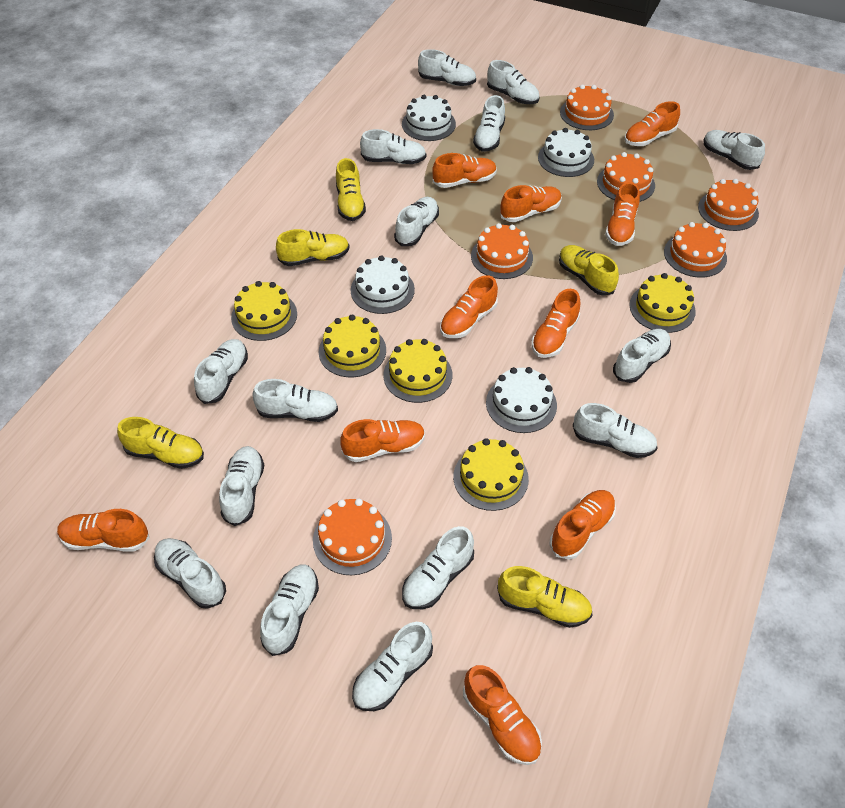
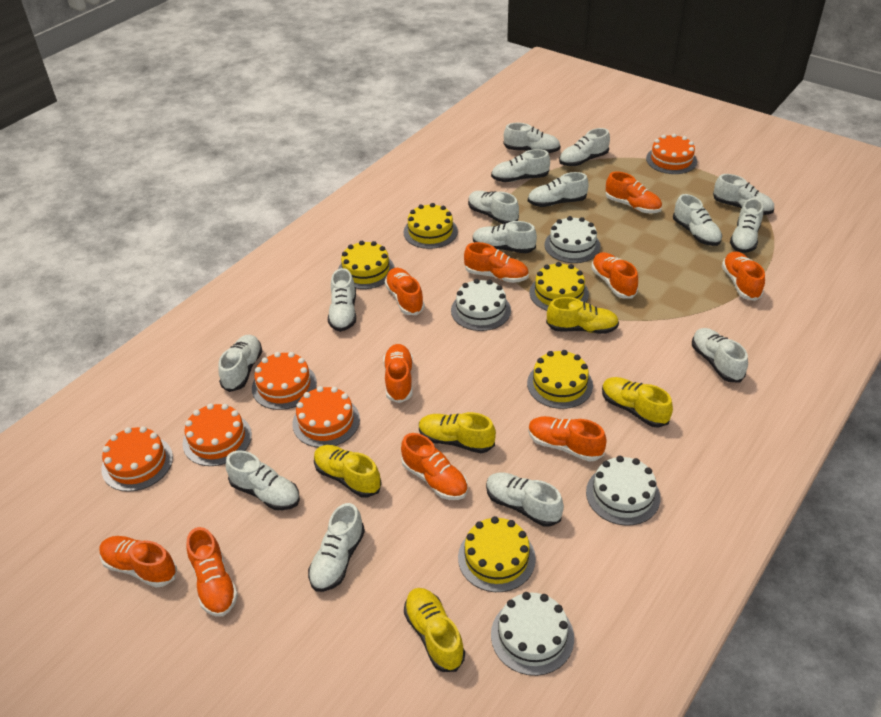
orange cake: 6 -> 5

